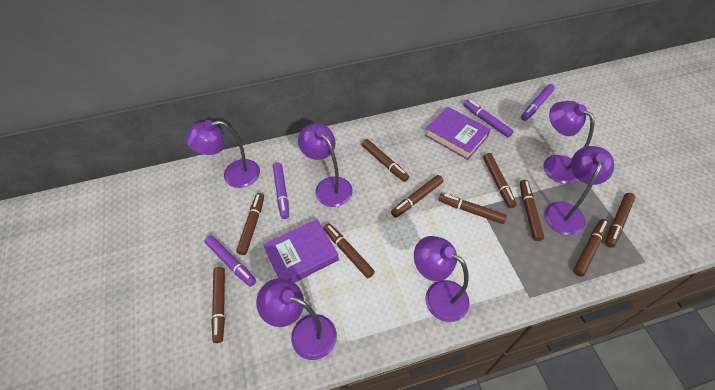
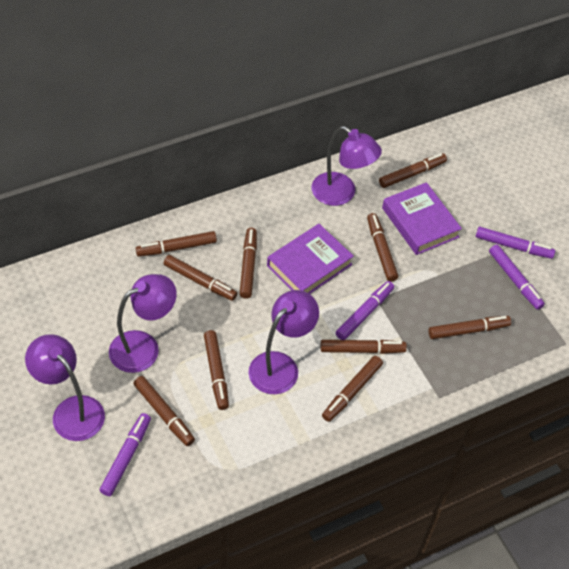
purple lamp: 6 -> 4

